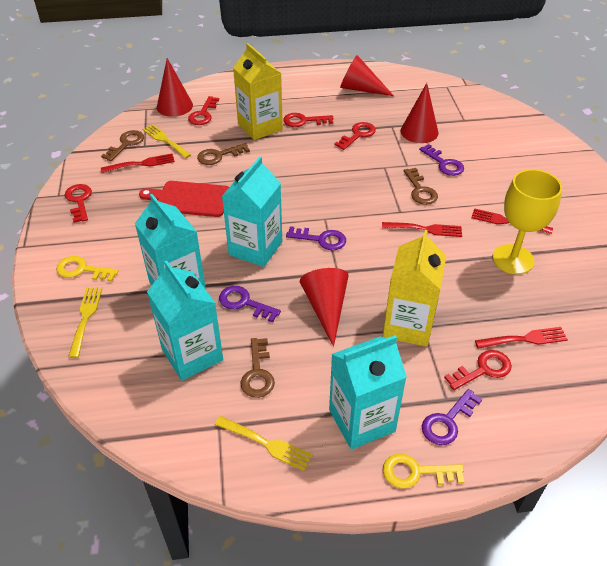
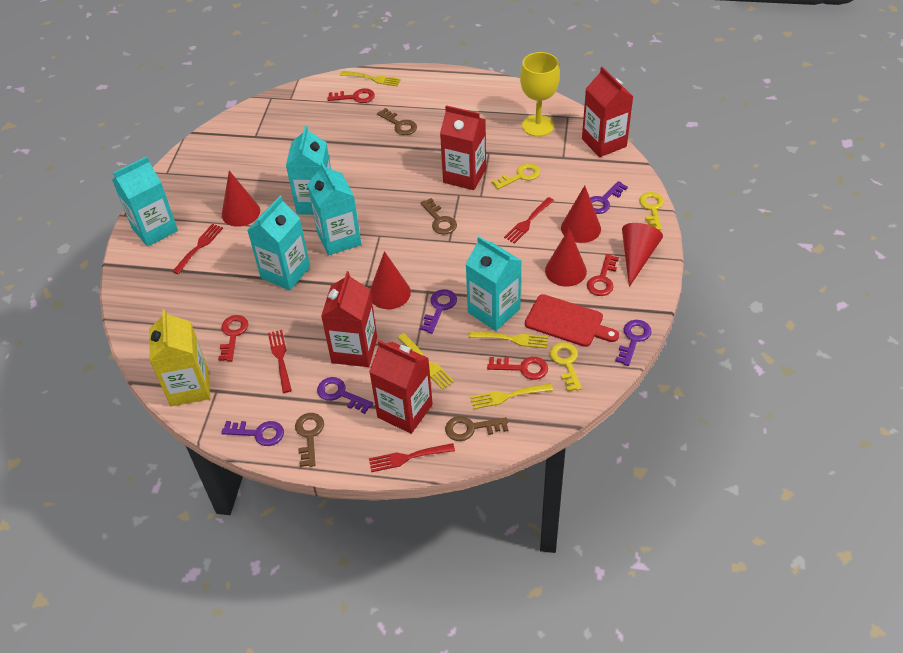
purple key: 4 -> 5
red carton: 0 -> 4
red cone: 4 -> 5
red key: 5 -> 4
turquoise carton: 4 -> 5
yellow carton: 2 -> 1
yellow fork: 3 -> 4
yellow key: 2 -> 3

